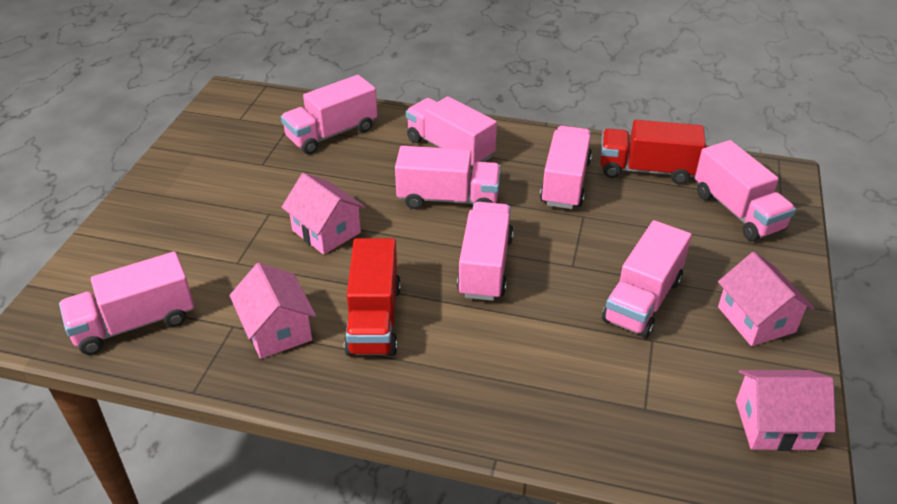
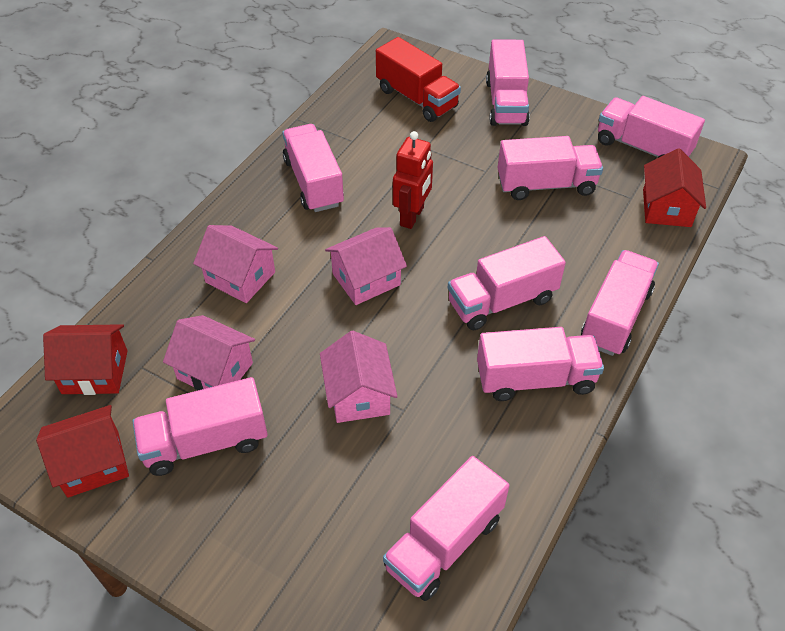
pink truck: 8 -> 9
red house: 0 -> 3
red robot: 0 -> 1
red truck: 2 -> 1

